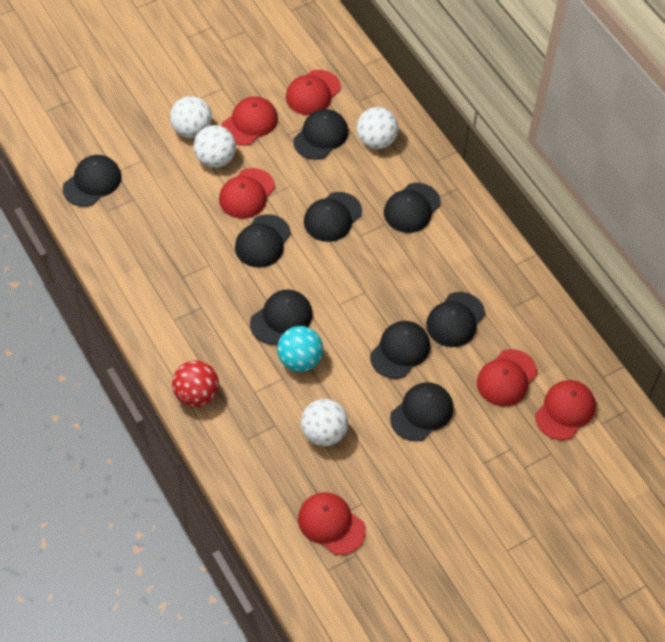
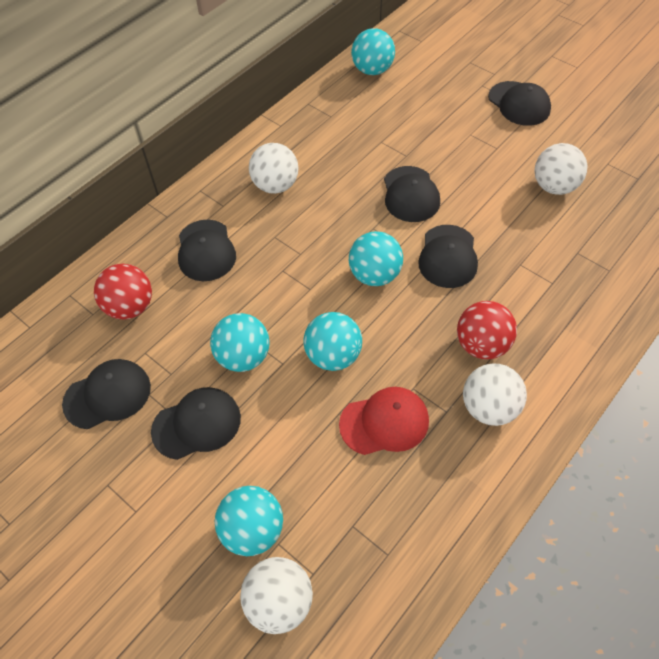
black cap: 9 -> 6
red ball: 1 -> 2
red cap: 6 -> 1
turquoise ball: 1 -> 5

